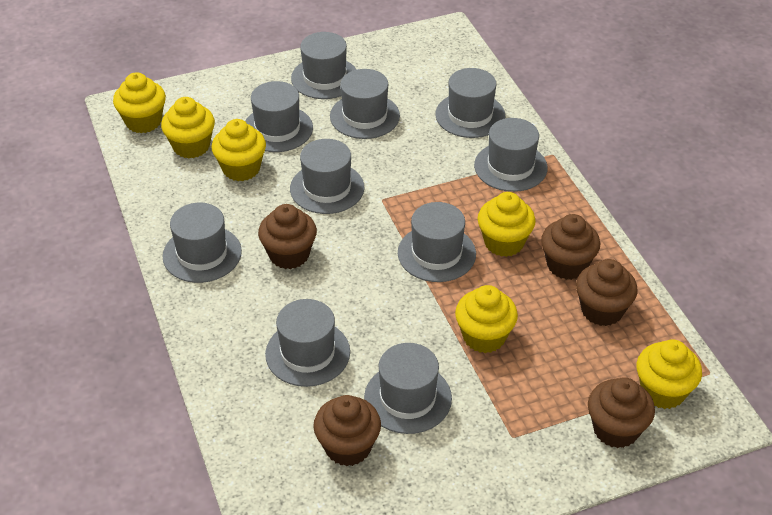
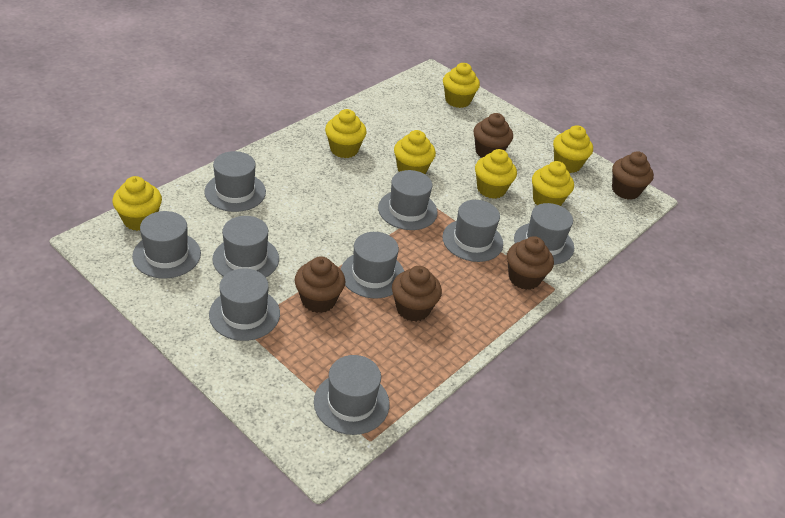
grey hat: 10 -> 9
yellow cupcake: 6 -> 7

